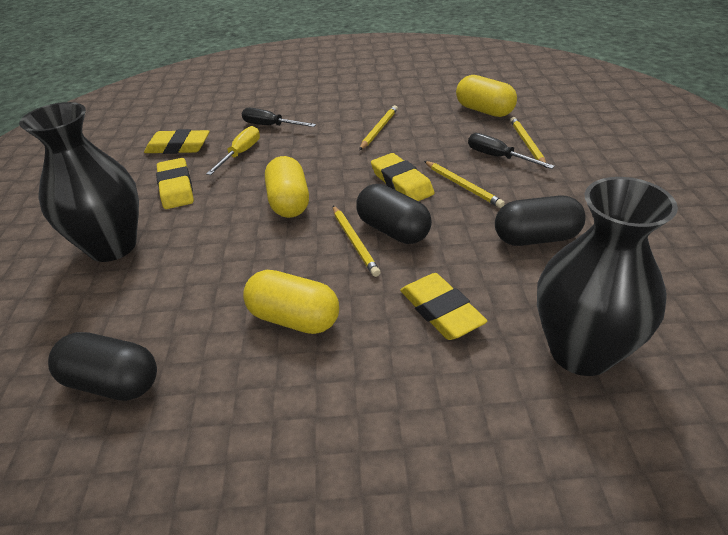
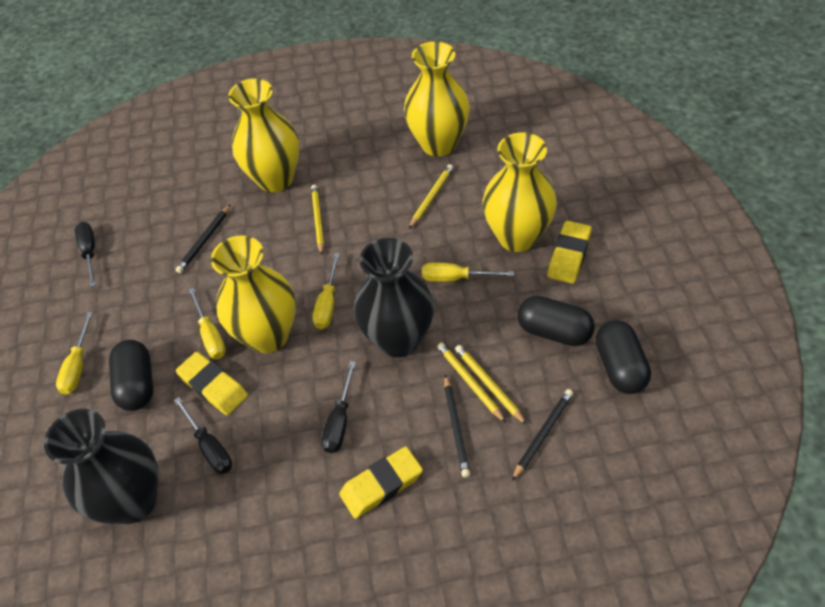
black pencil: 0 -> 3
black screwdriver: 2 -> 3
yellow capsule: 3 -> 0
yellow eraser: 4 -> 3
yellow screwdriver: 1 -> 4
yellow vase: 0 -> 4

